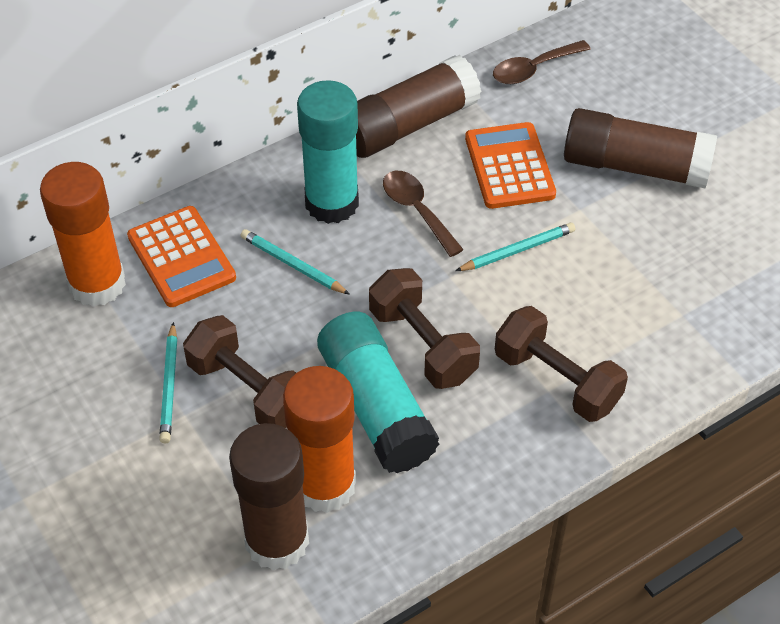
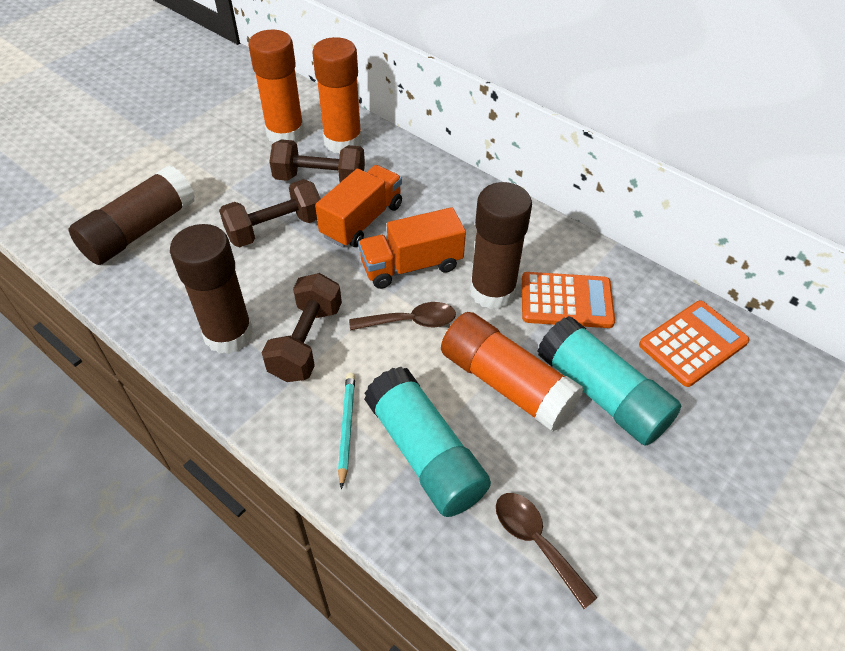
orange glue stick: 2 -> 3
orange truck: 0 -> 2
turquoise pencil: 3 -> 1

